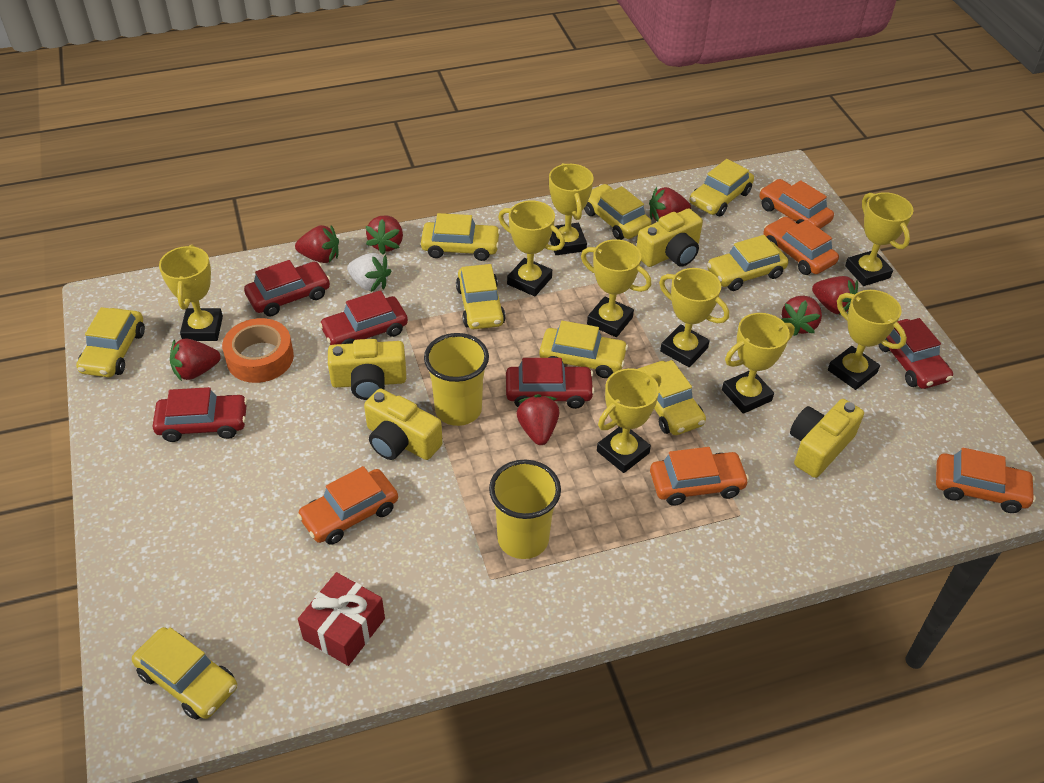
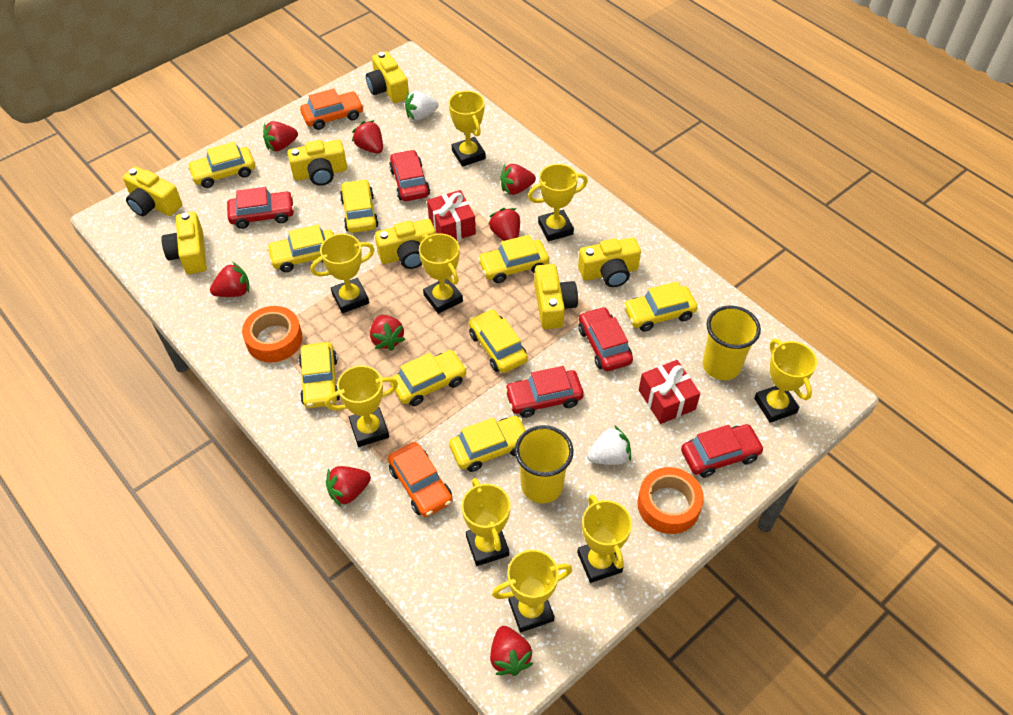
orange car: 5 -> 2
orange tape: 1 -> 2
red gift: 1 -> 2
red strawberry: 7 -> 8
white strawberry: 1 -> 2
yellow camera: 4 -> 7

